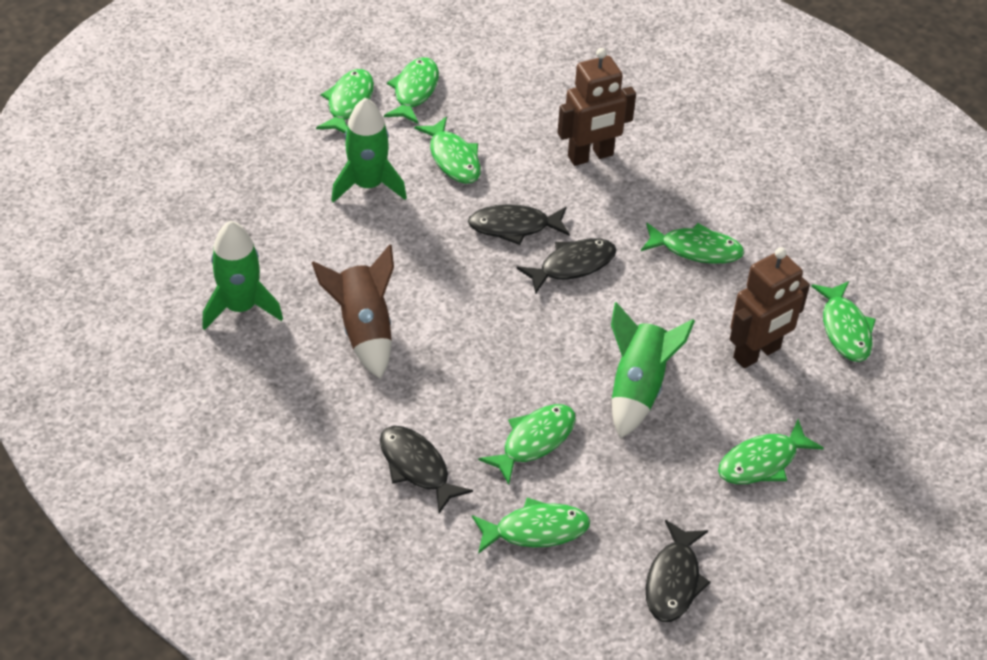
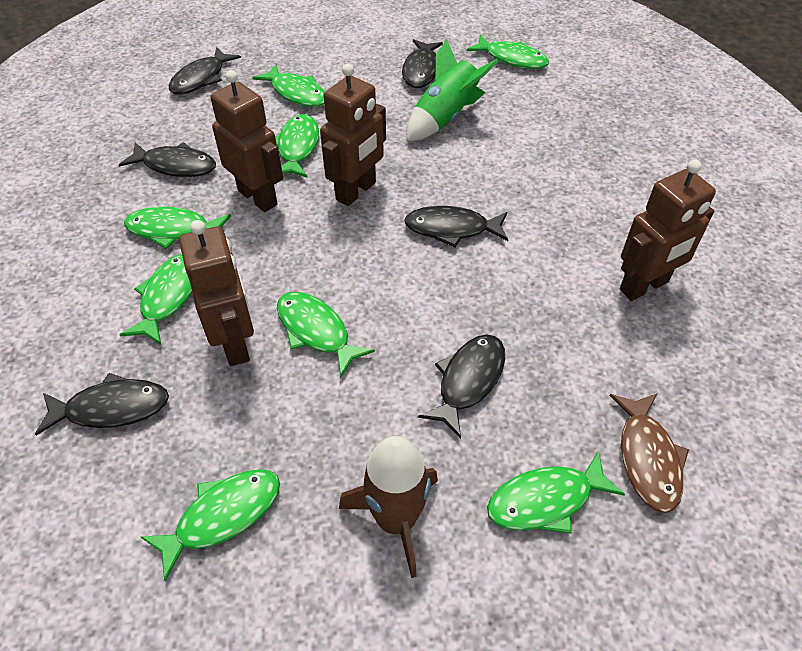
black fish: 4 -> 6
brown fish: 0 -> 1
brown robot: 2 -> 4
green rocket: 3 -> 1

